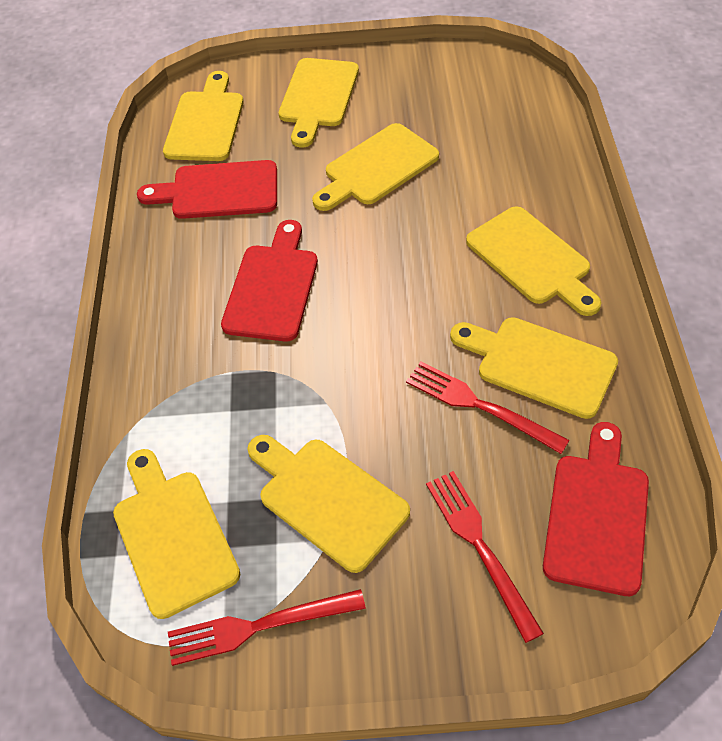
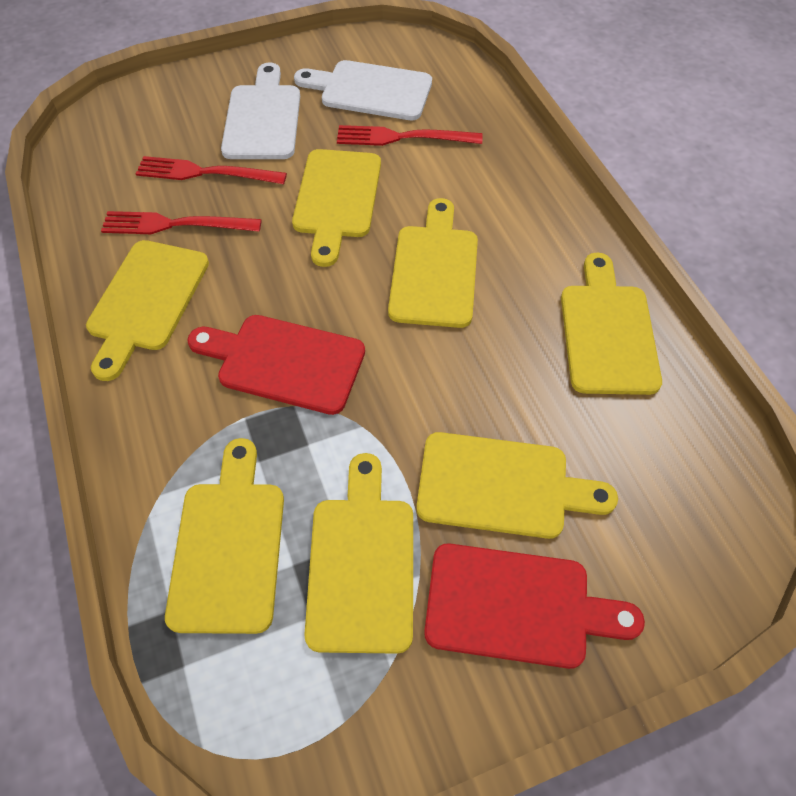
red cutting board: 3 -> 2
white cutting board: 0 -> 2

